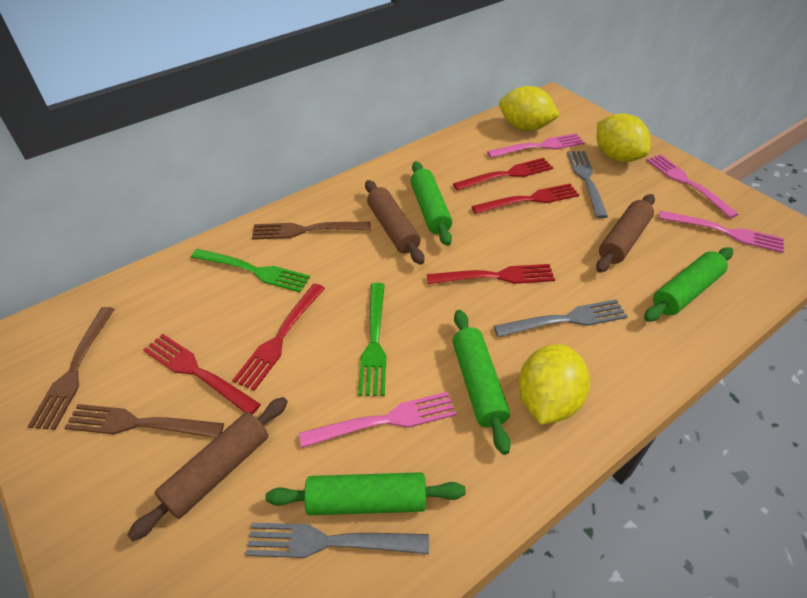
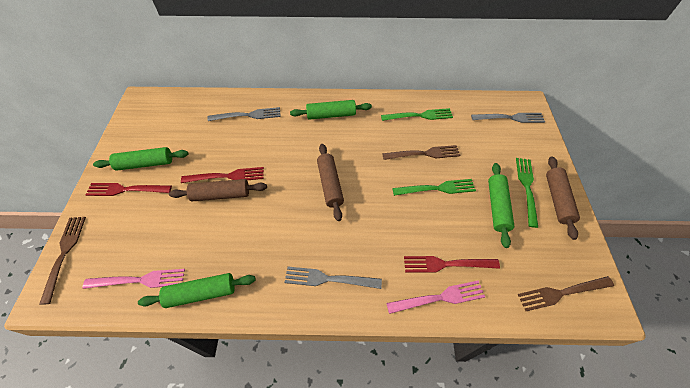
green fork: 2 -> 3
pink fork: 4 -> 2
red fork: 5 -> 3
yellow lemon: 3 -> 0

